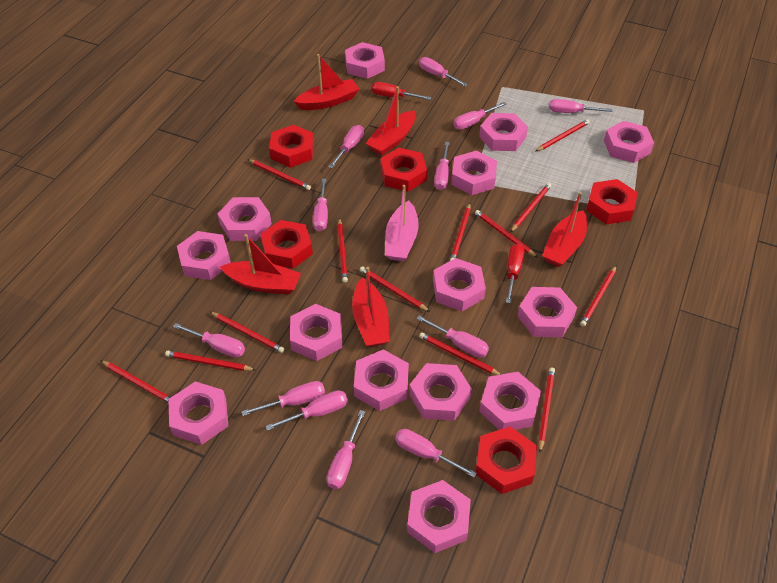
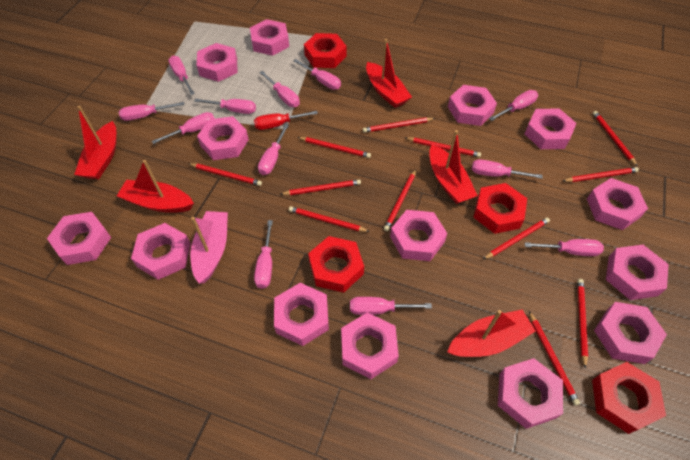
red nut: 5 -> 4
red pencil: 13 -> 12
red screwdriver: 2 -> 1

